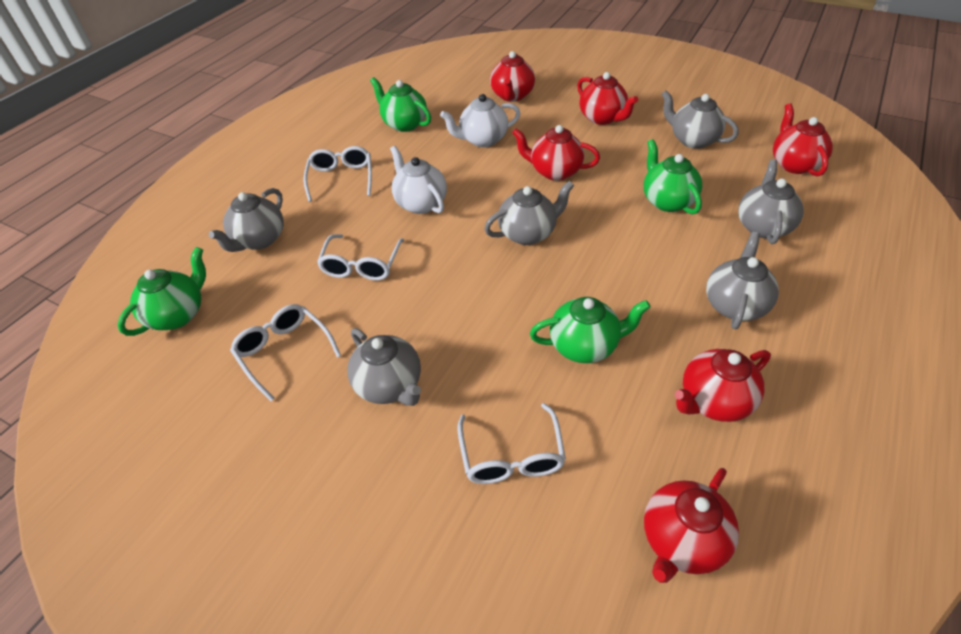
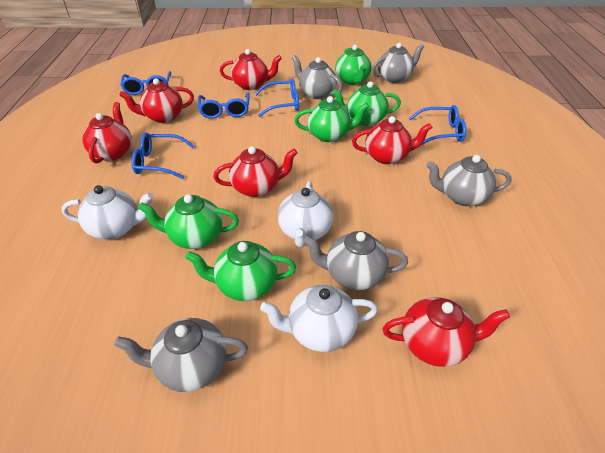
blue glasses: 0 -> 5
green teapot: 4 -> 5
grey teapot: 6 -> 5
white glasses: 4 -> 0
white teapot: 2 -> 3

